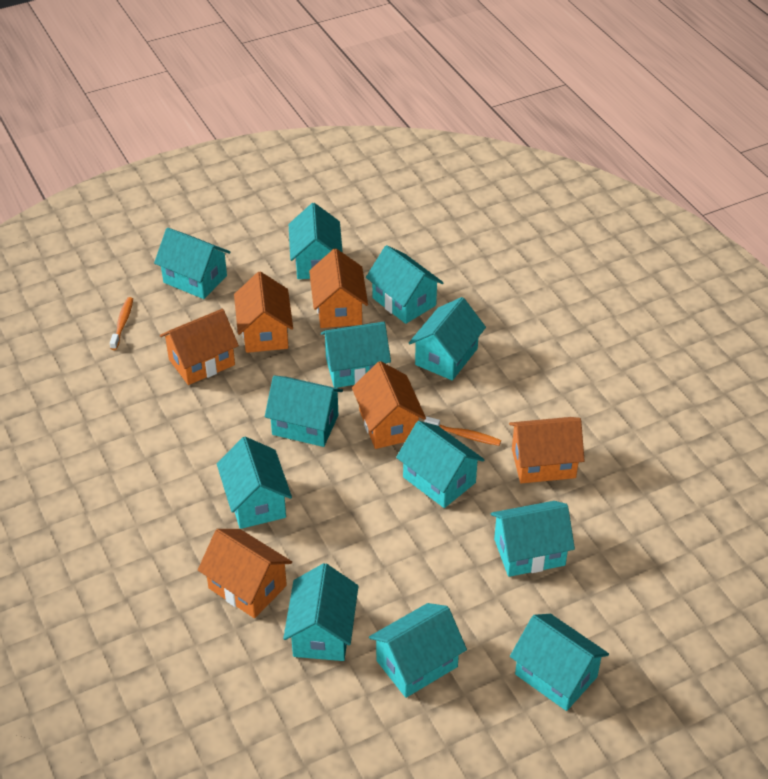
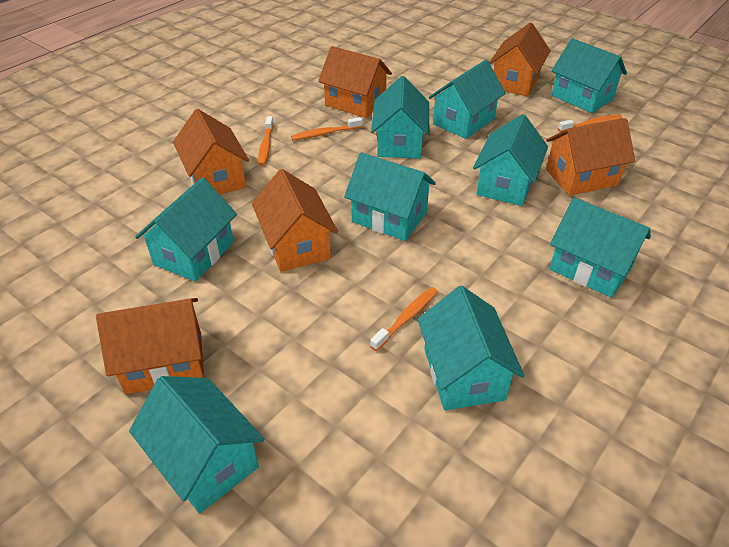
orange toothbrush: 2 -> 4
turquoise house: 12 -> 9

